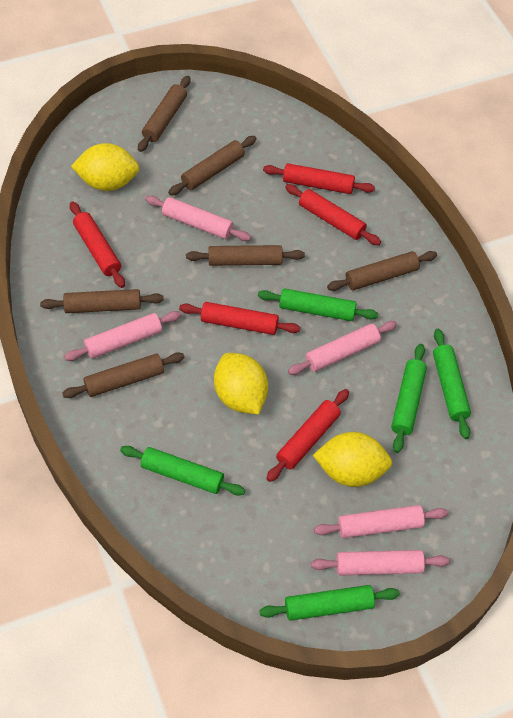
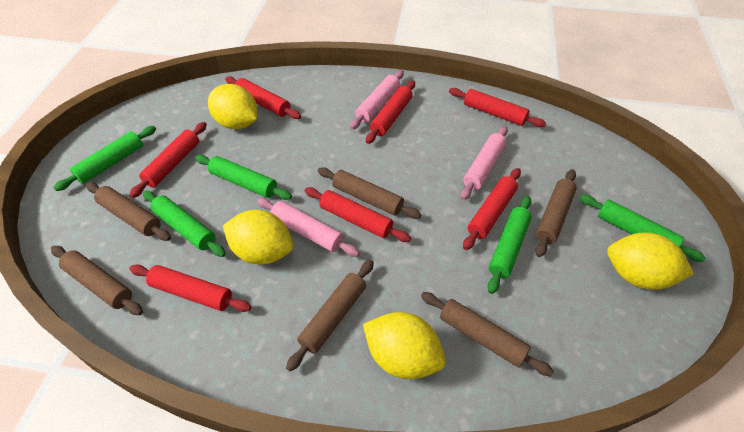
pink rolling pin: 5 -> 3
red rolling pin: 5 -> 7
yellow lemon: 3 -> 4

